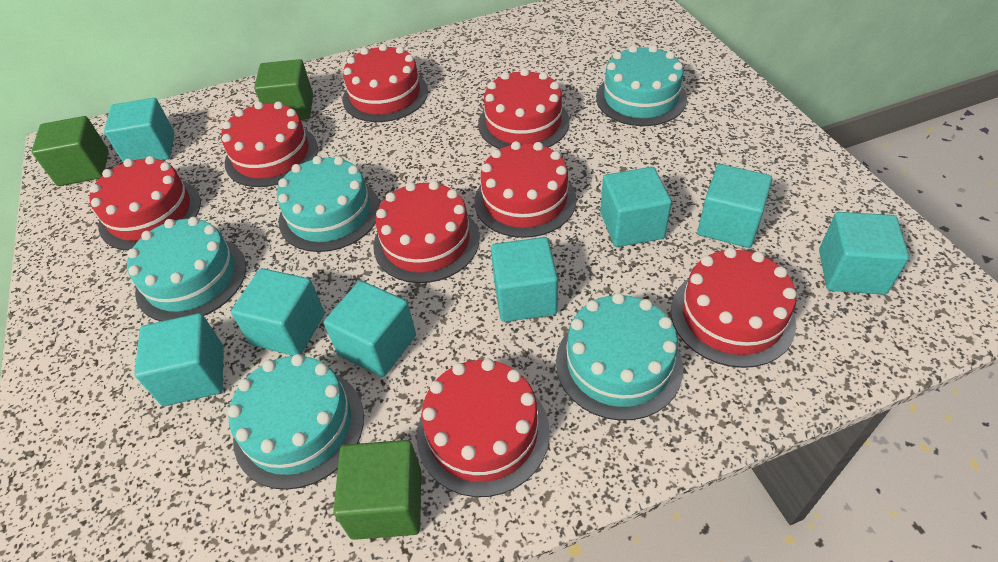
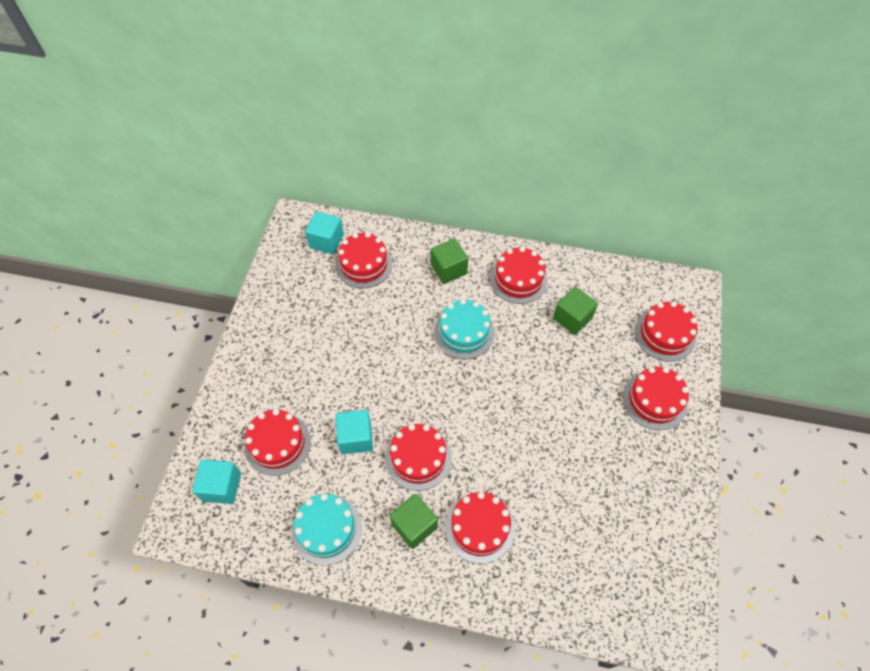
red cake: 8 -> 7
turquoise cake: 5 -> 2
turquoise cube: 8 -> 3

